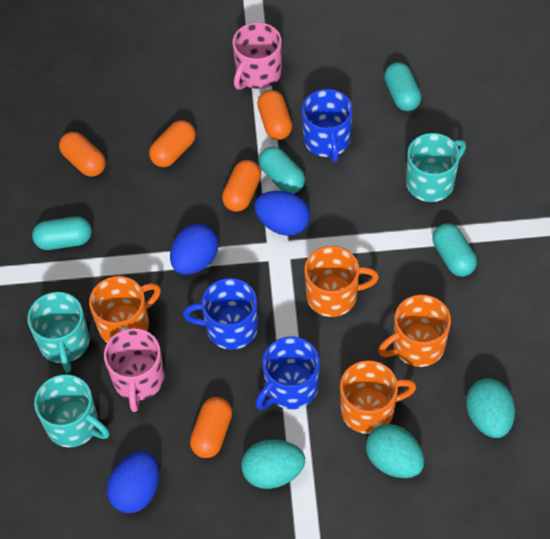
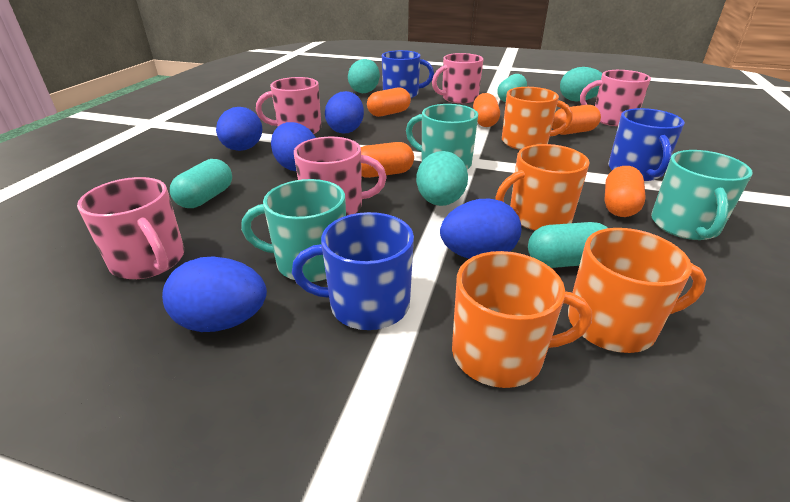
blue egg: 3 -> 5
pink mug: 2 -> 5
turquoise capsule: 4 -> 3

